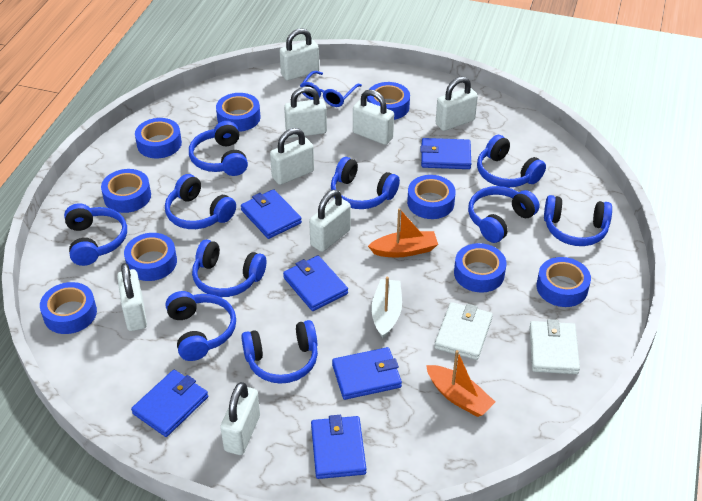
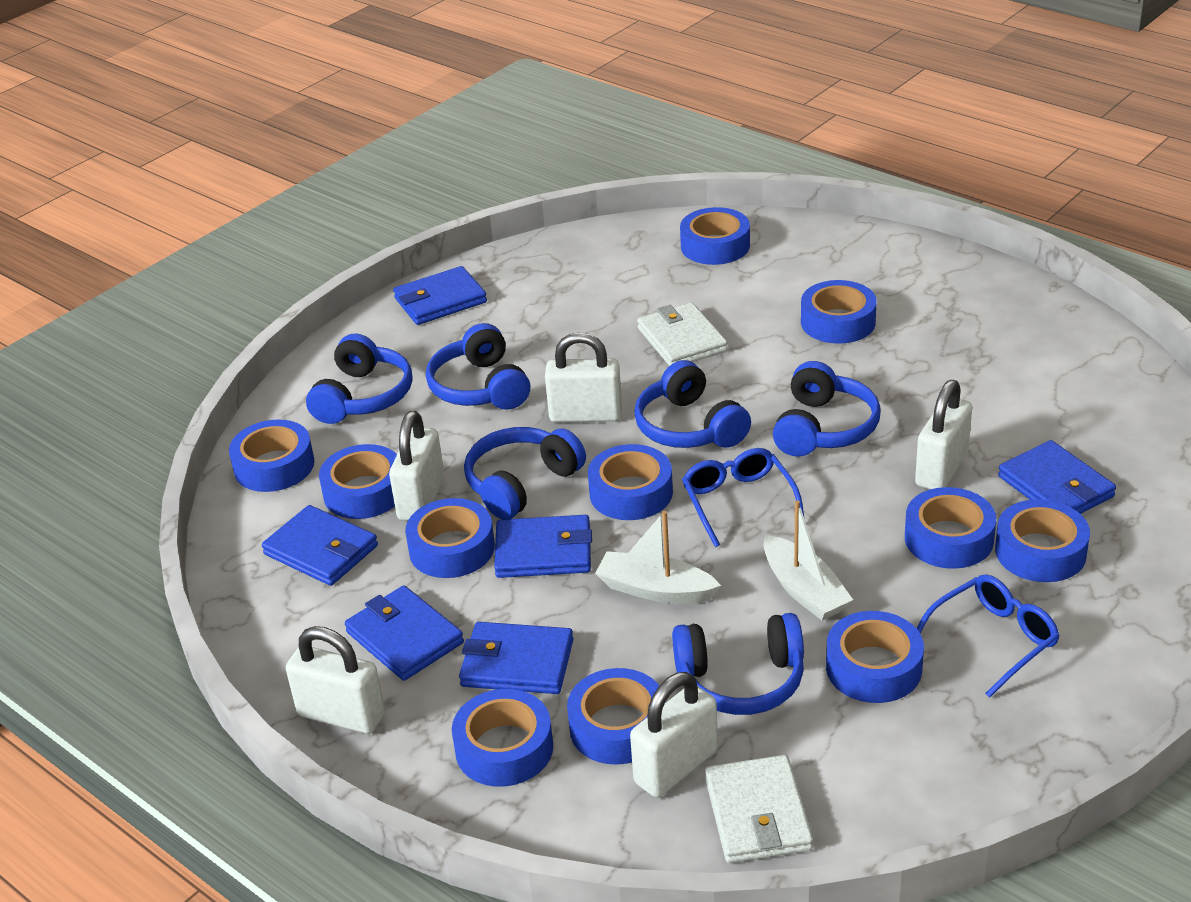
blue glasses: 1 -> 2
blue headphones: 10 -> 6
blue tape: 9 -> 11
orange boat: 2 -> 0
white boat: 1 -> 2
white padlock: 8 -> 5

